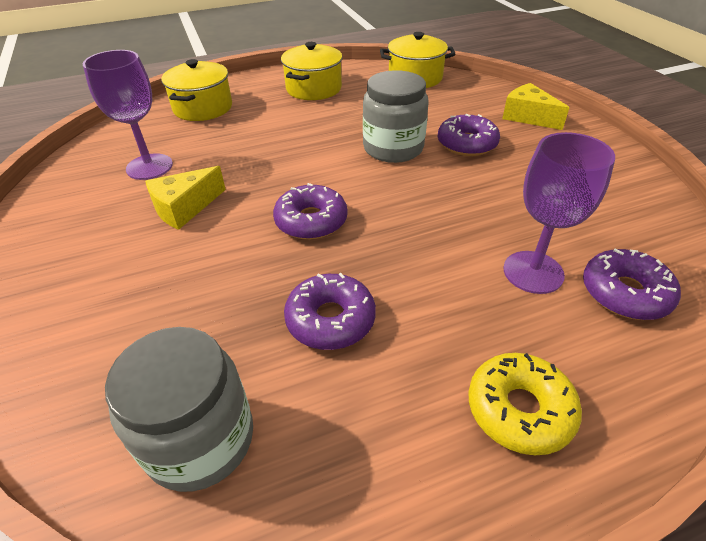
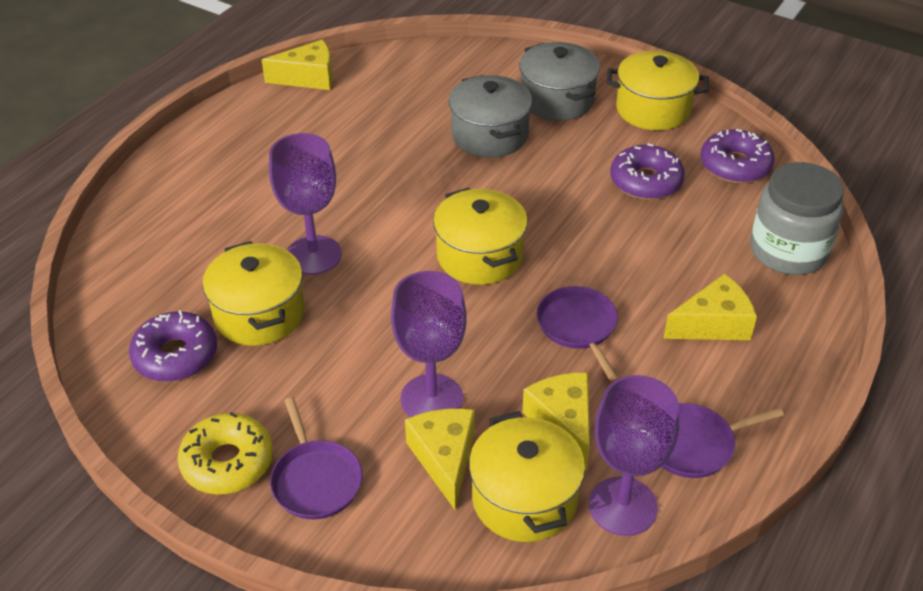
grey jar: 2 -> 1
grey pot: 0 -> 2
purple donut: 4 -> 3
purple goblet: 2 -> 3
purple pan: 0 -> 3
yellow cheese: 2 -> 4
yellow pot: 3 -> 4

